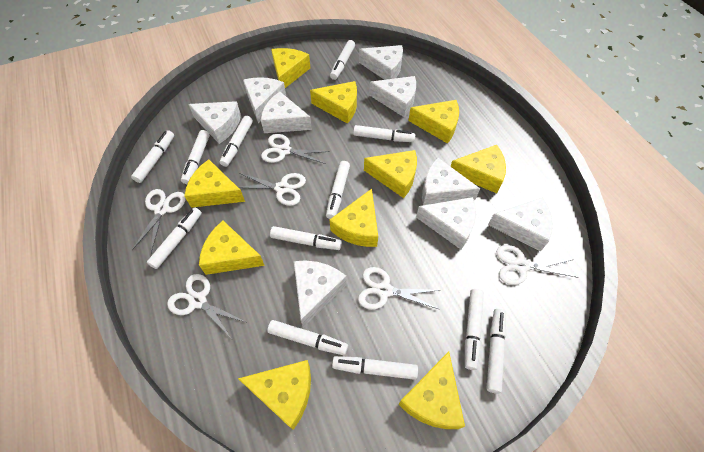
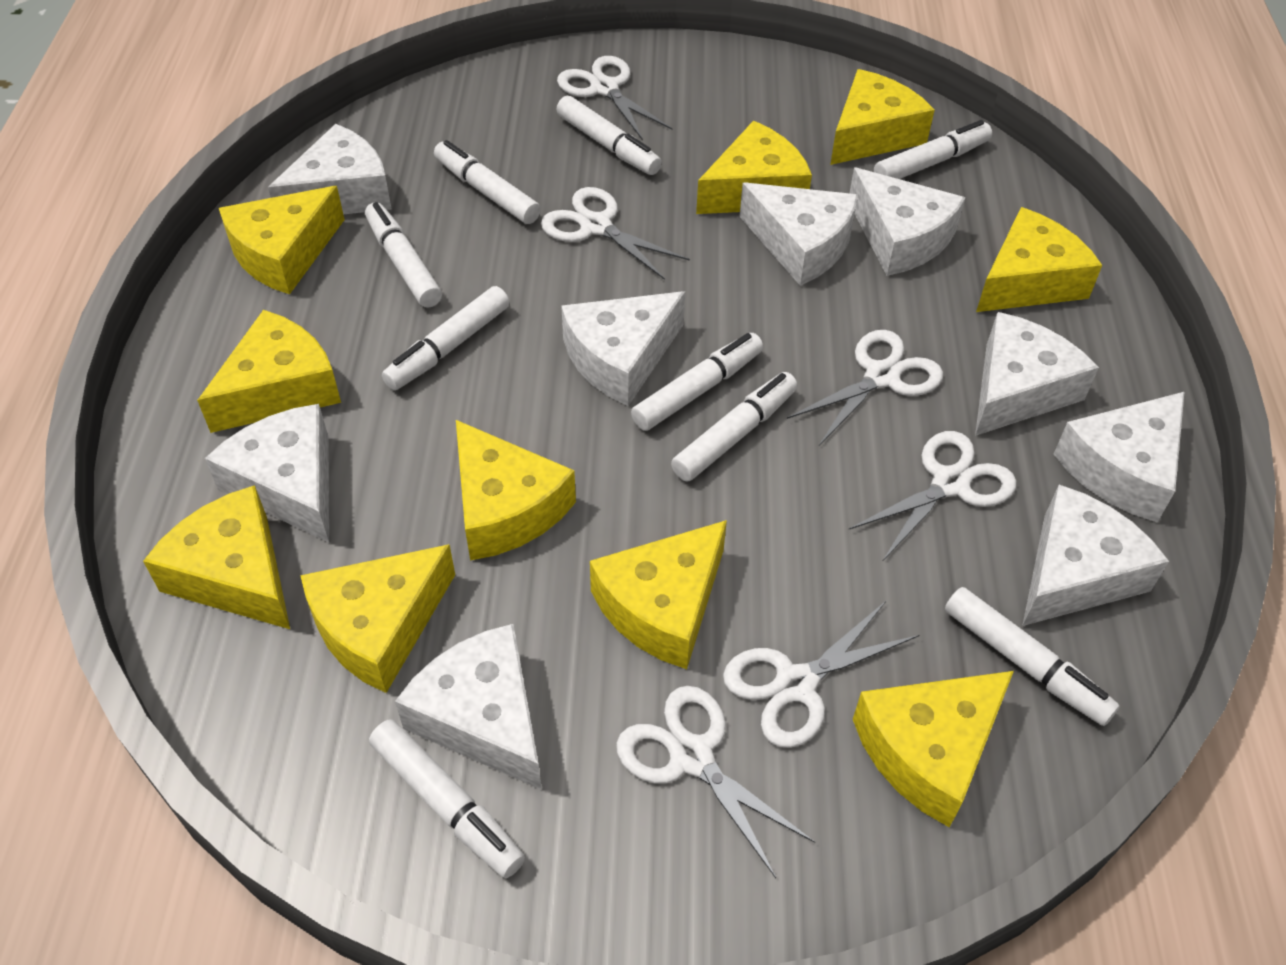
white marker: 12 -> 9

